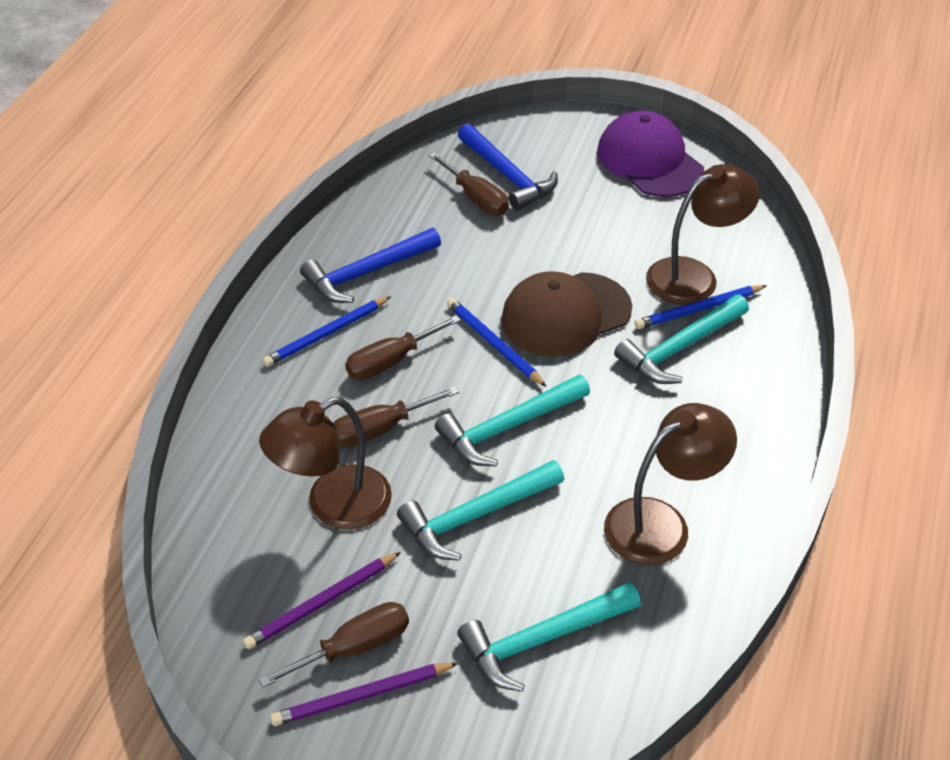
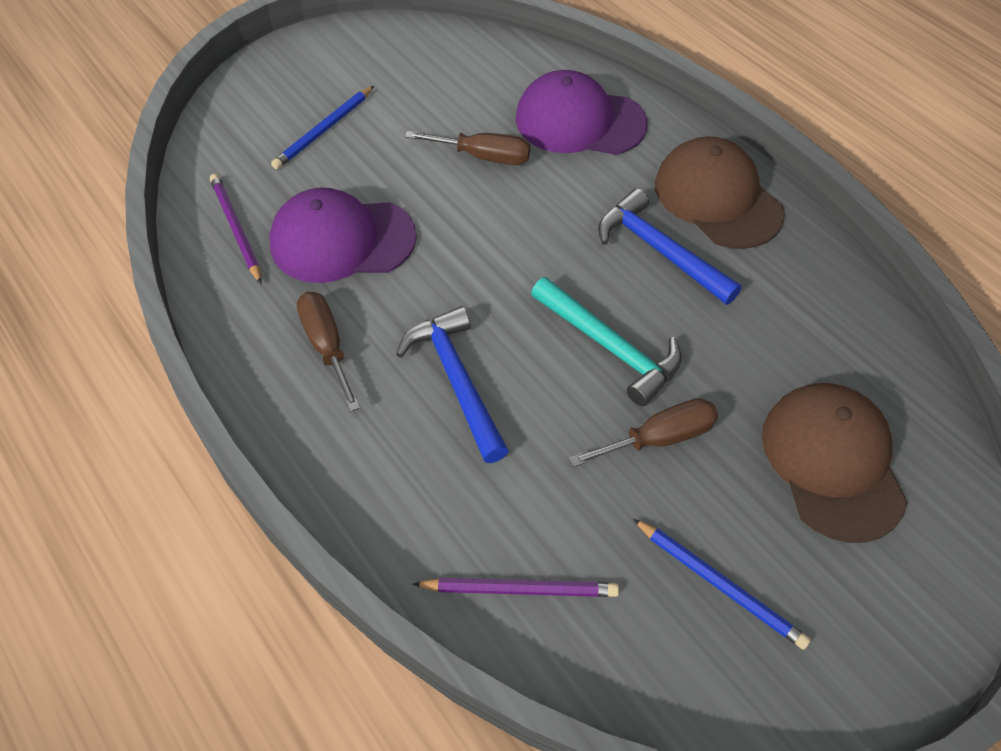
blue pencil: 3 -> 2
brown cap: 1 -> 2
brown lamp: 3 -> 0
brown screwdriver: 4 -> 3
purple cap: 1 -> 2
turquoise hammer: 4 -> 1

